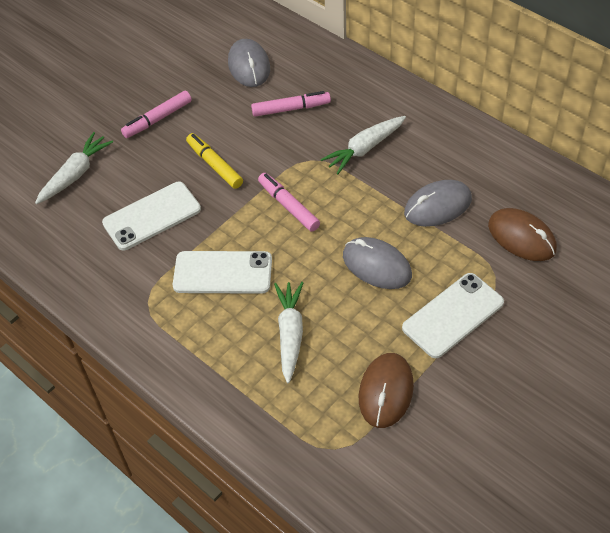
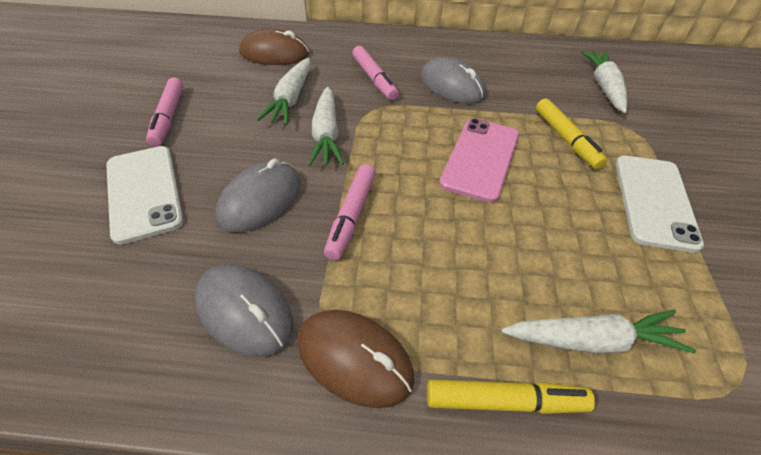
pink phone: 0 -> 1
white carrot: 3 -> 4
white phone: 3 -> 2
yellow marker: 1 -> 2

